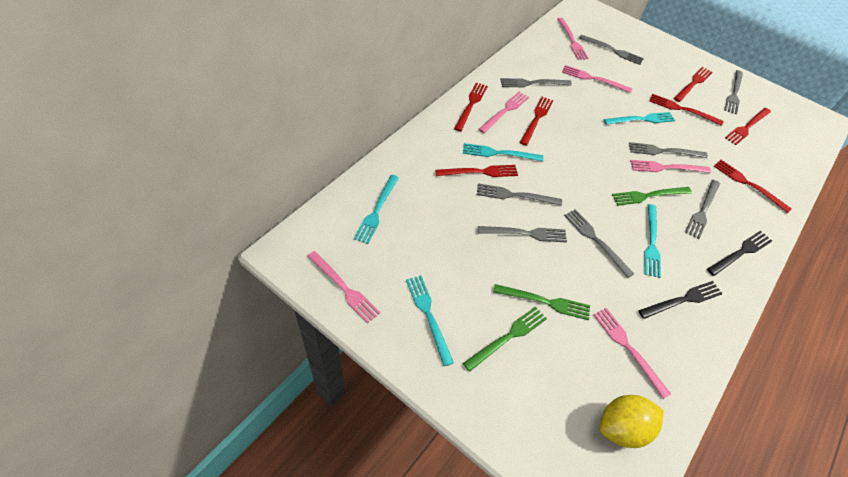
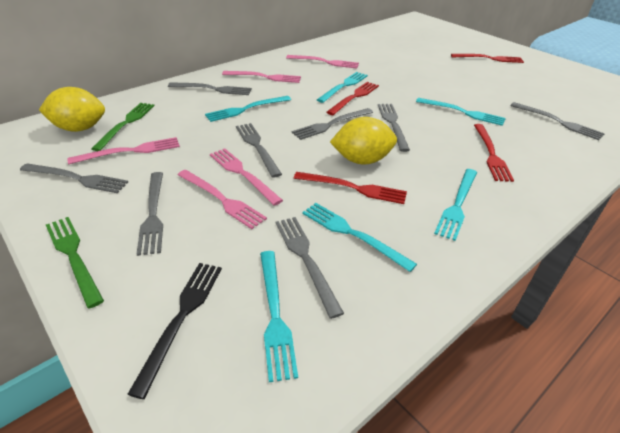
black fork: 2 -> 1
green fork: 3 -> 2
pink fork: 6 -> 5
red fork: 7 -> 4
turquoise fork: 5 -> 6
yellow lemon: 1 -> 2

